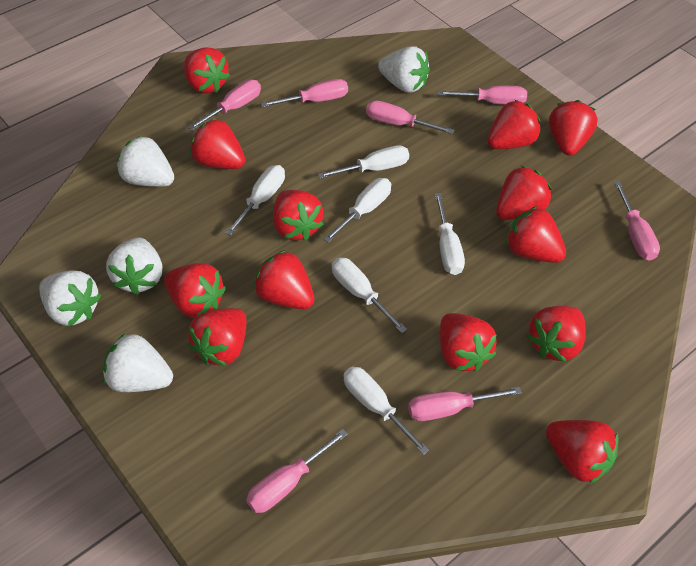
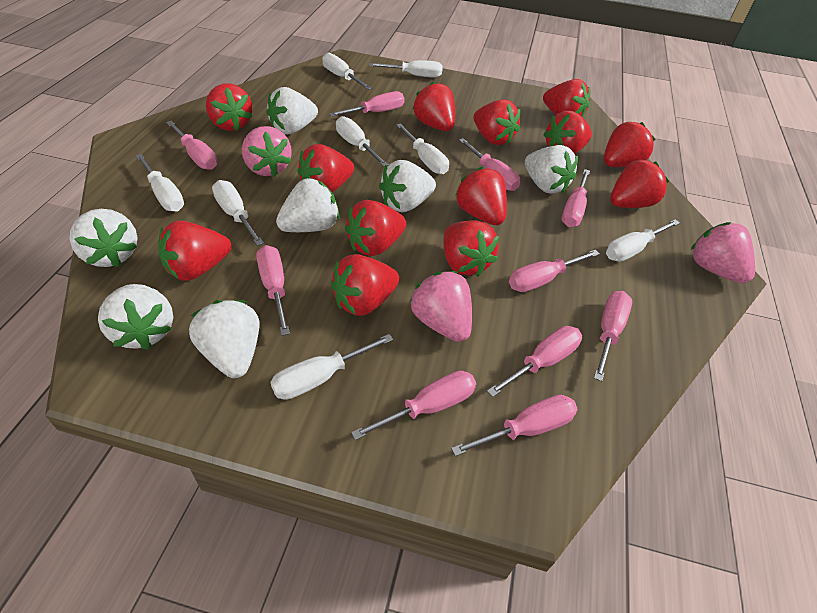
pink screwdriver: 7 -> 10
pink strawberry: 0 -> 3
white screwdriver: 6 -> 8
white strawberry: 5 -> 7

